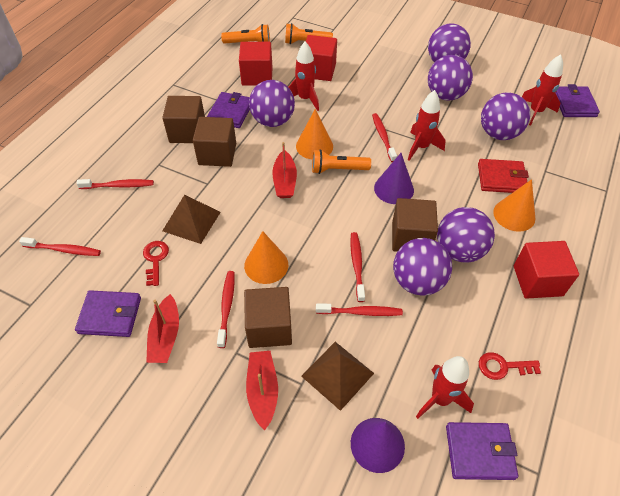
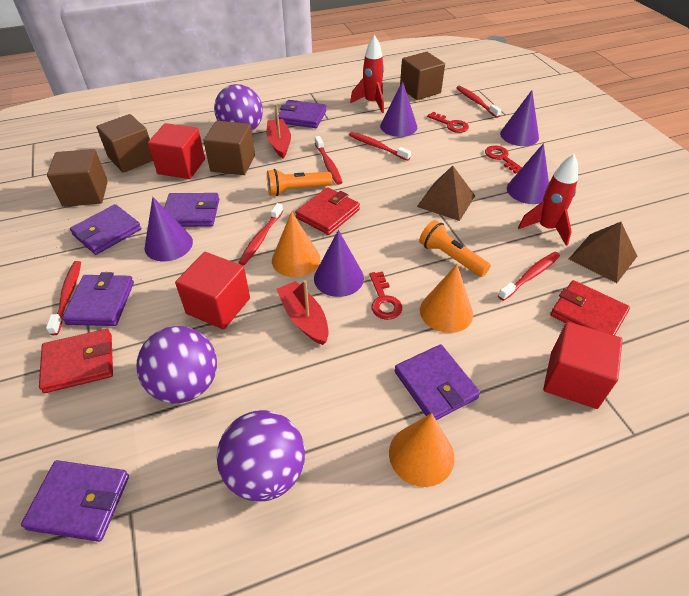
orange flashlight: 3 -> 2
purple ball: 6 -> 3
purple cone: 2 -> 5
purple wallet: 4 -> 6
red boat: 3 -> 2
red key: 2 -> 3
red rocket: 4 -> 2
red wallet: 1 -> 3

